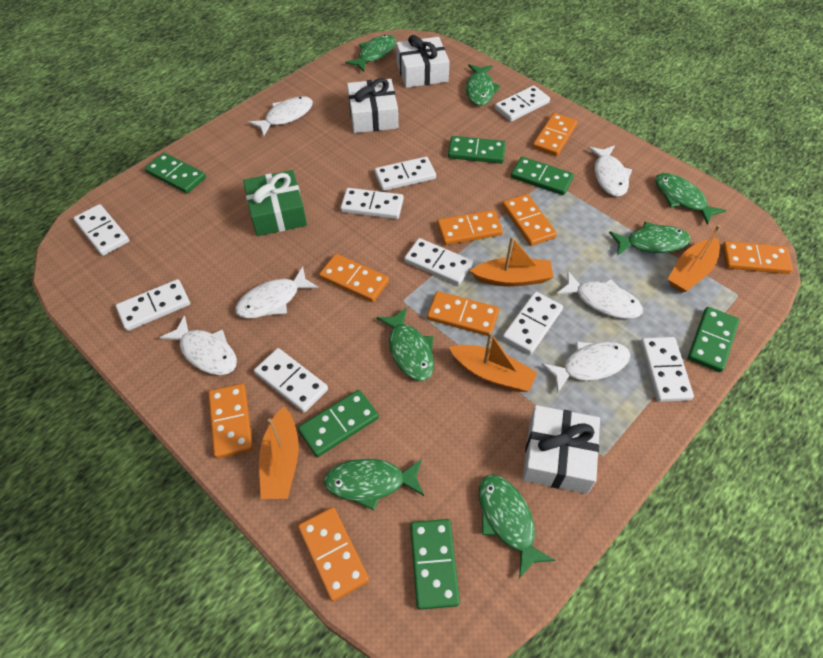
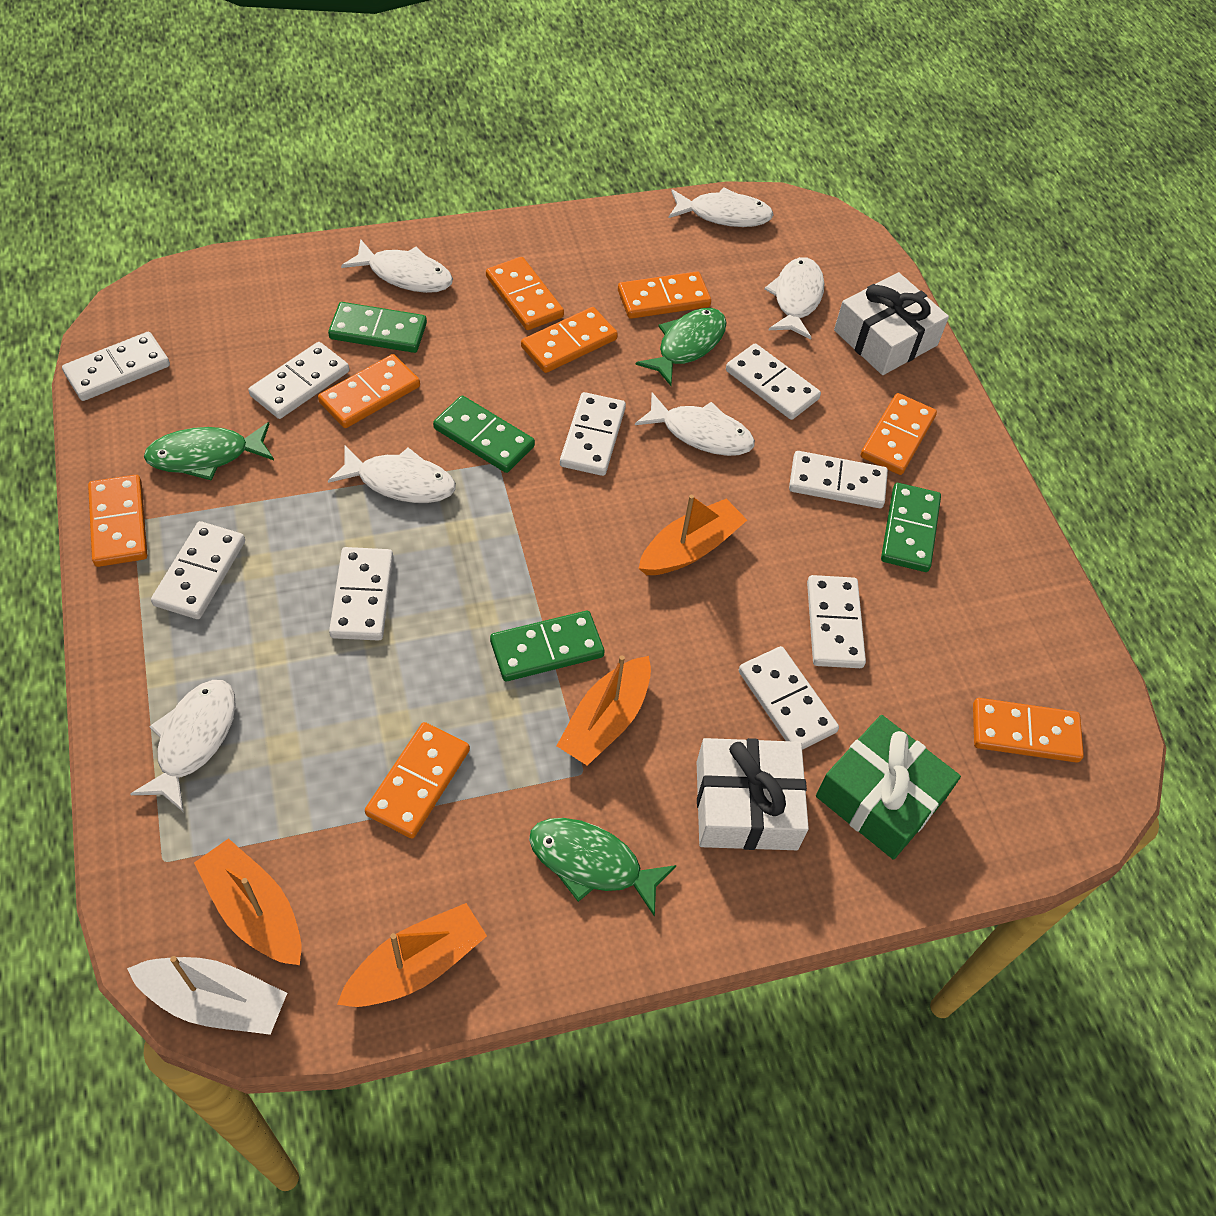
green domino: 6 -> 4
green fish: 7 -> 3
white boat: 0 -> 1
white gift: 3 -> 2

